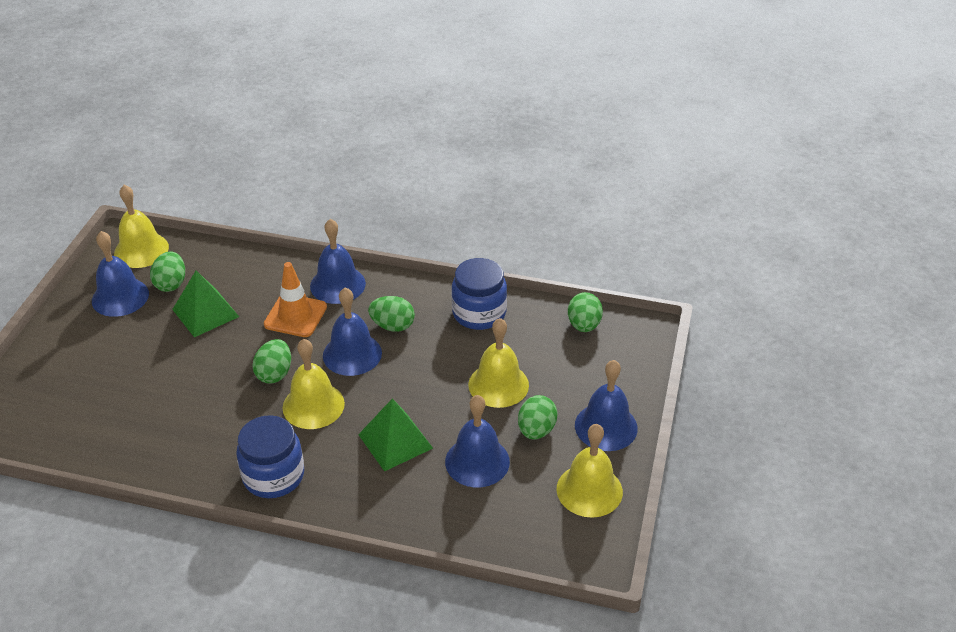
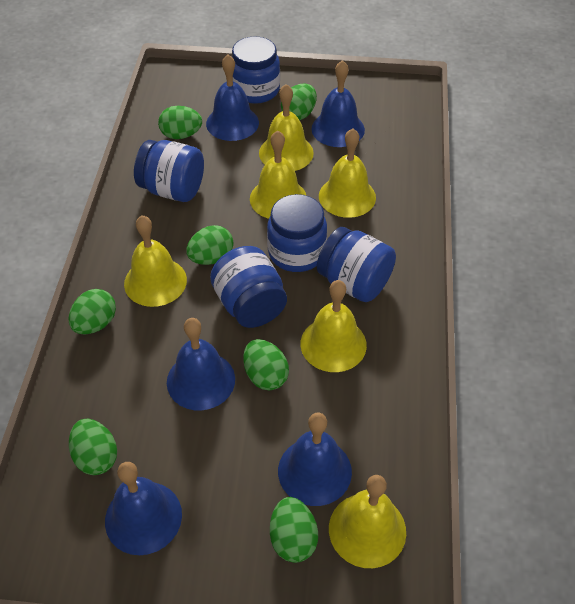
blue jar: 2 -> 5
green egg: 5 -> 7
green pyramid: 2 -> 0
orange traffic cone: 1 -> 0
yellow bell: 4 -> 6

